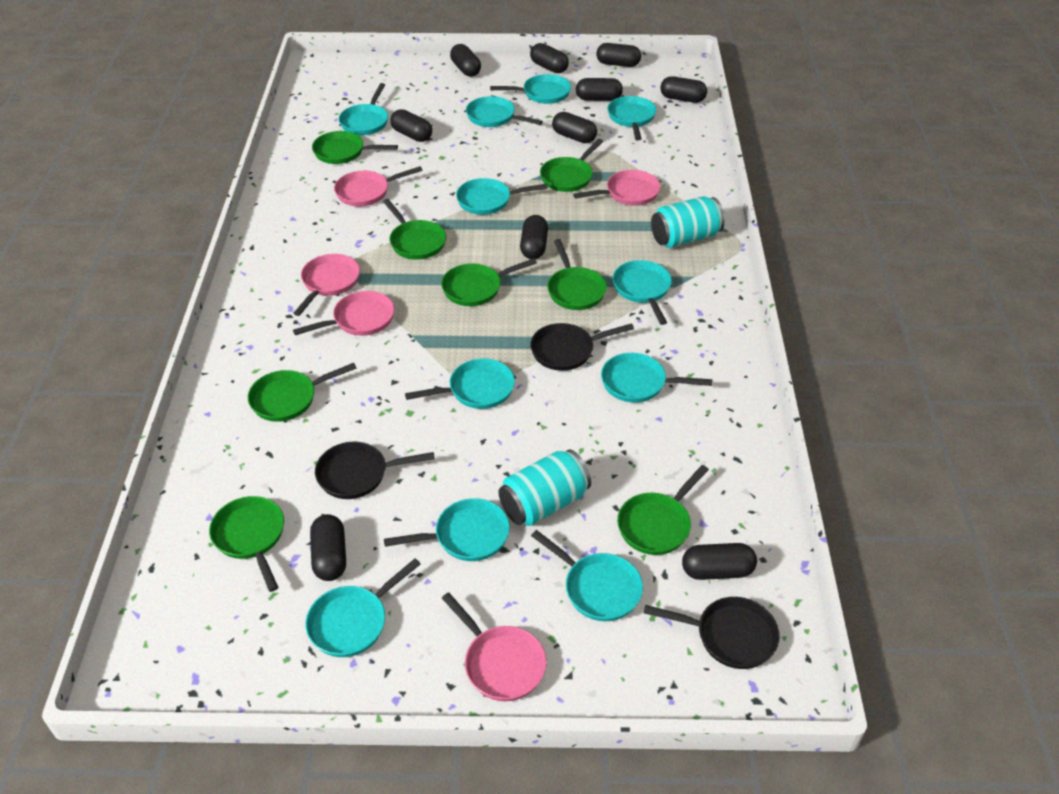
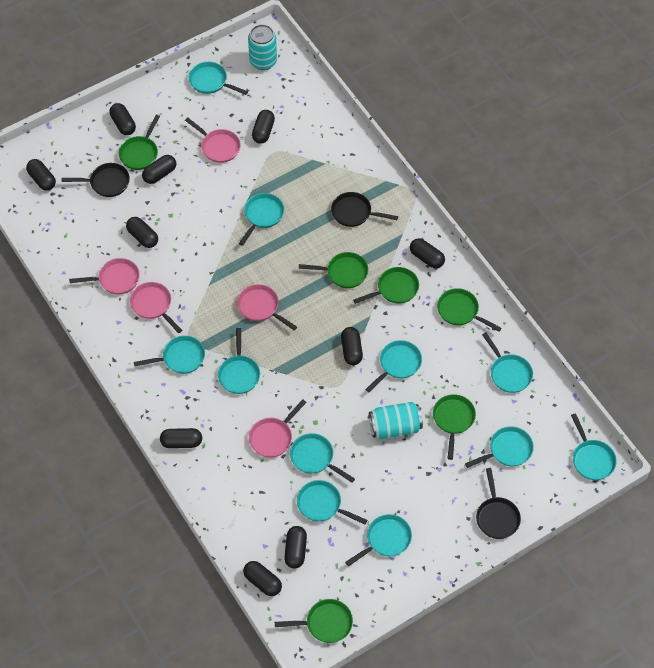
green pan: 8 -> 6

